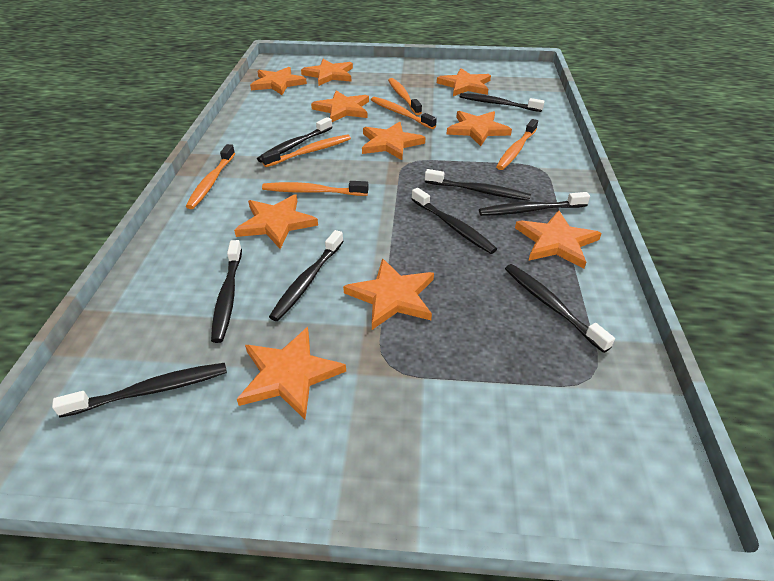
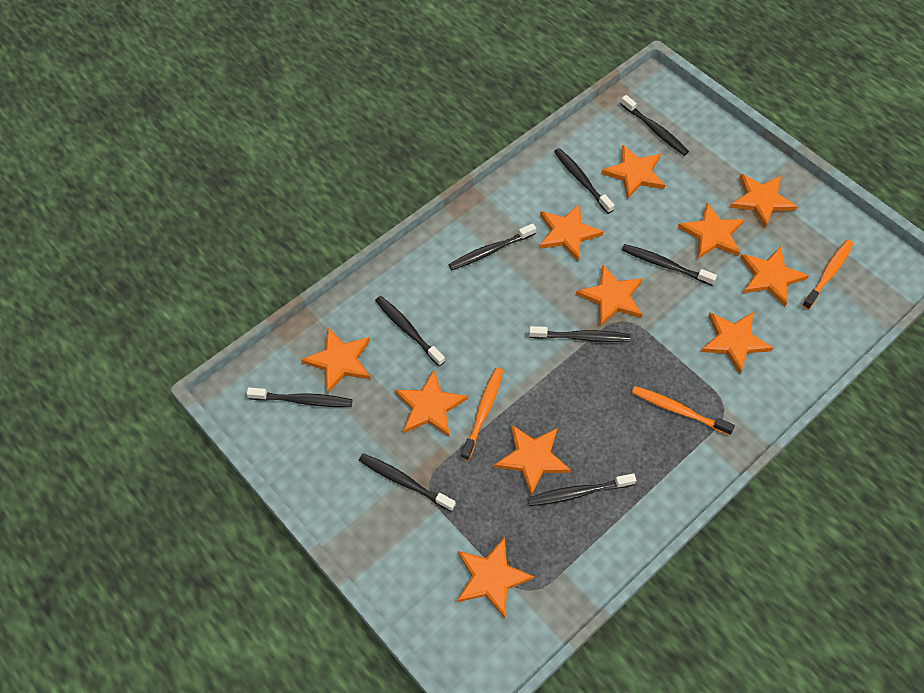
orange star: 10 -> 11
orange toothbrush: 6 -> 3

